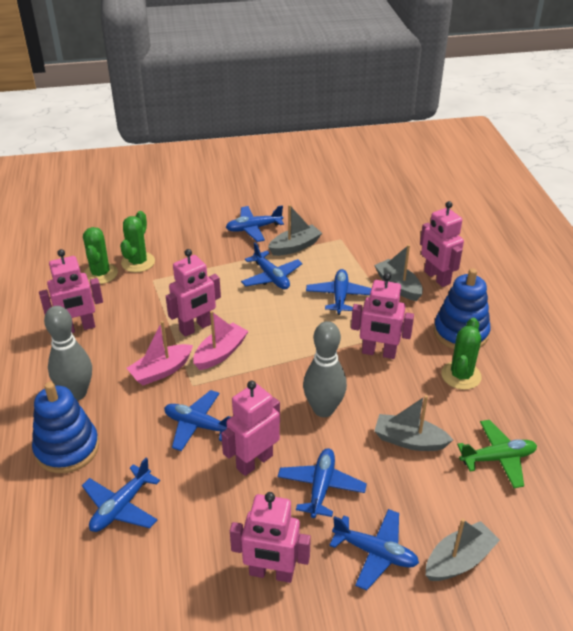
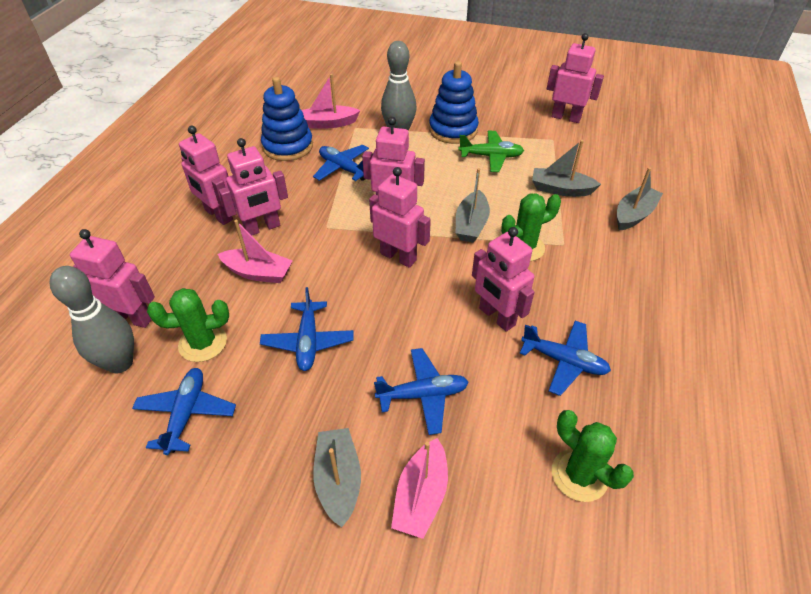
blue plane: 7 -> 5
pink boat: 2 -> 3
pink robot: 6 -> 7

